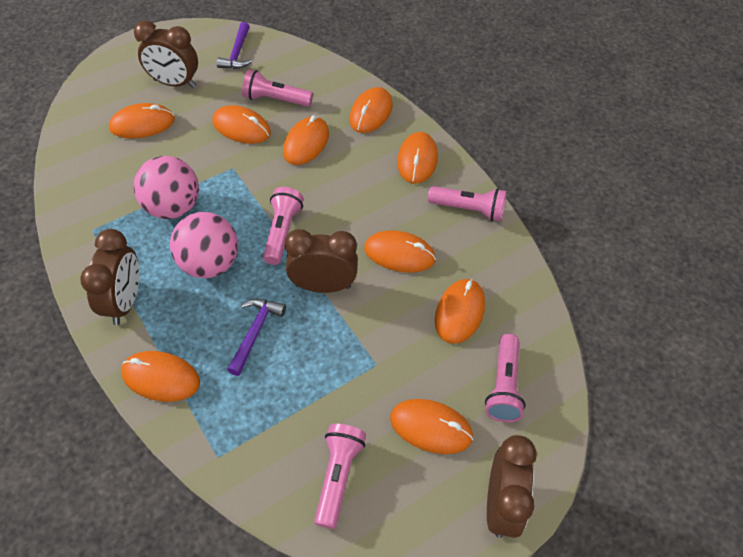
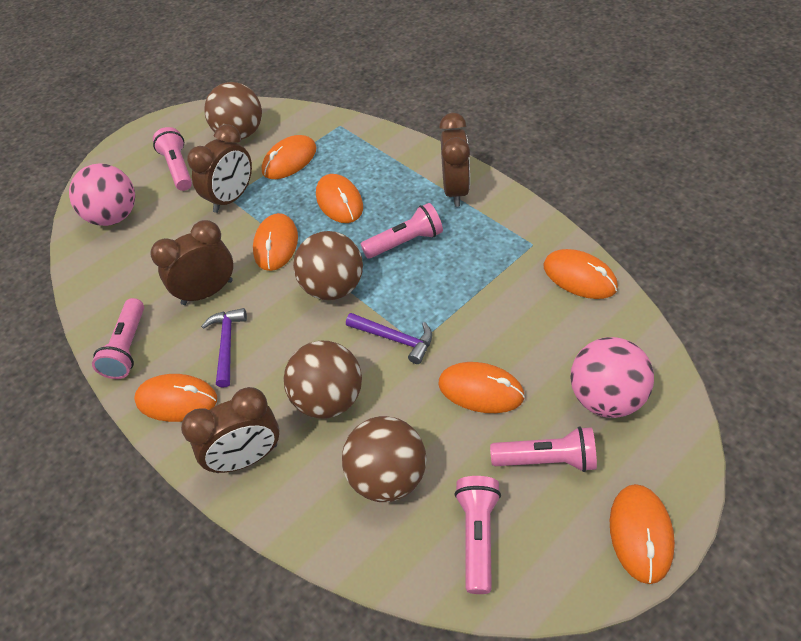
brown ball: 0 -> 4
orange mouse: 9 -> 7

